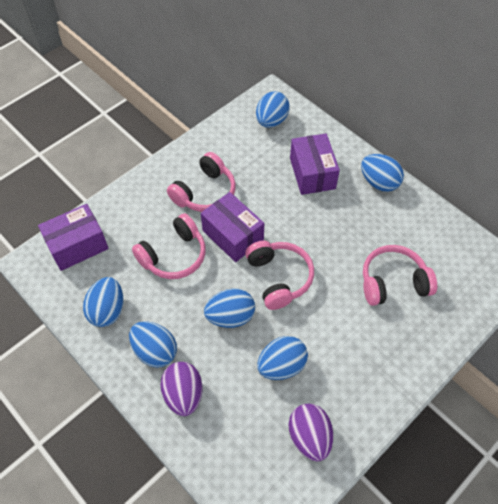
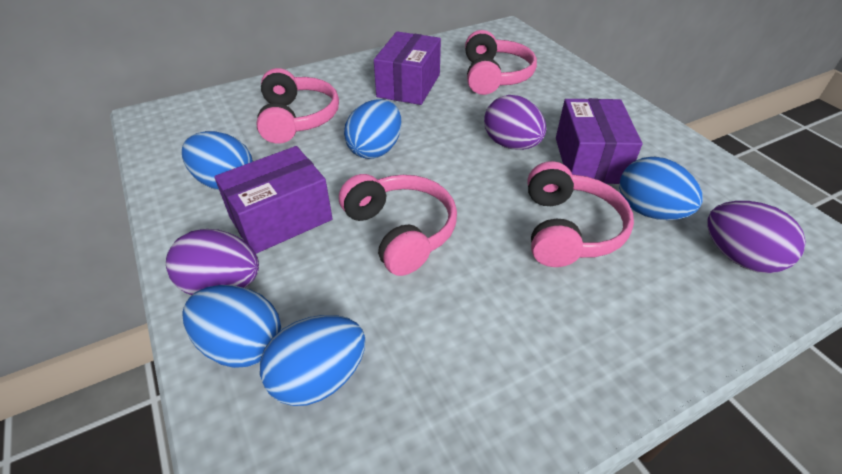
blue egg: 6 -> 5
purple egg: 2 -> 3

